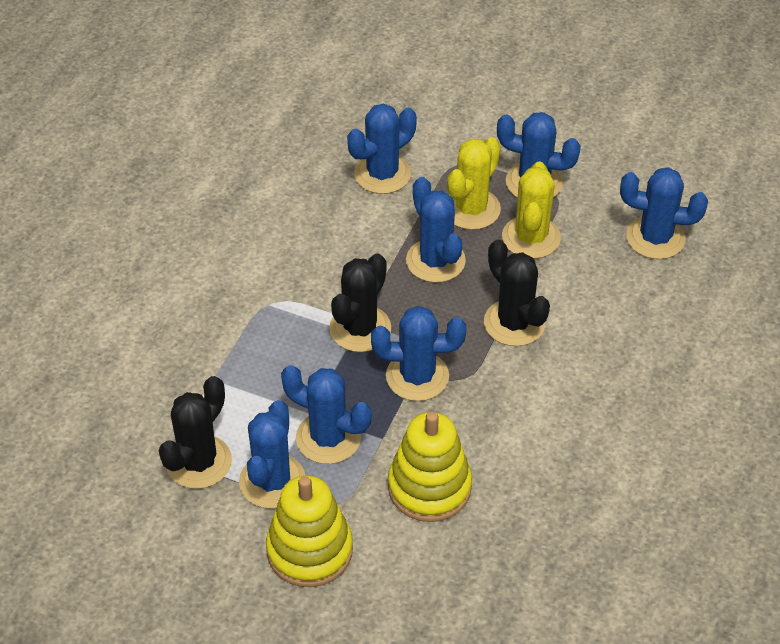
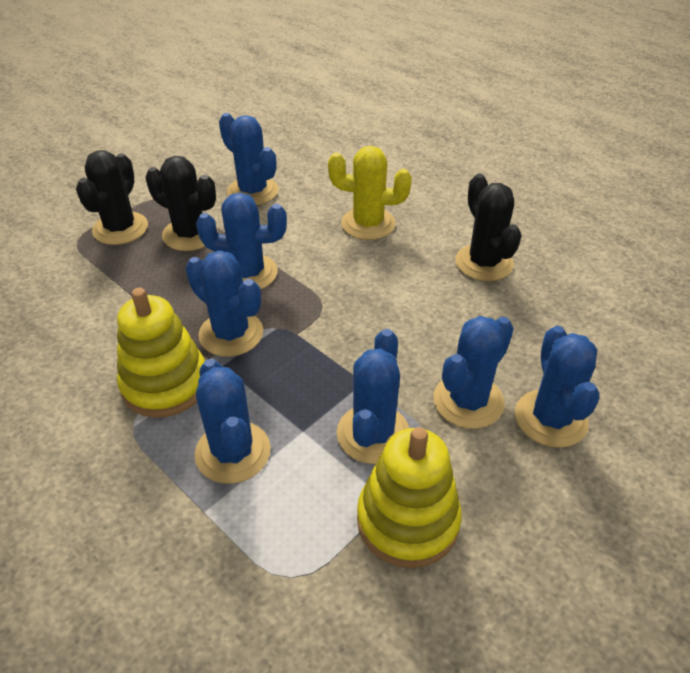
yellow cactus: 2 -> 1

